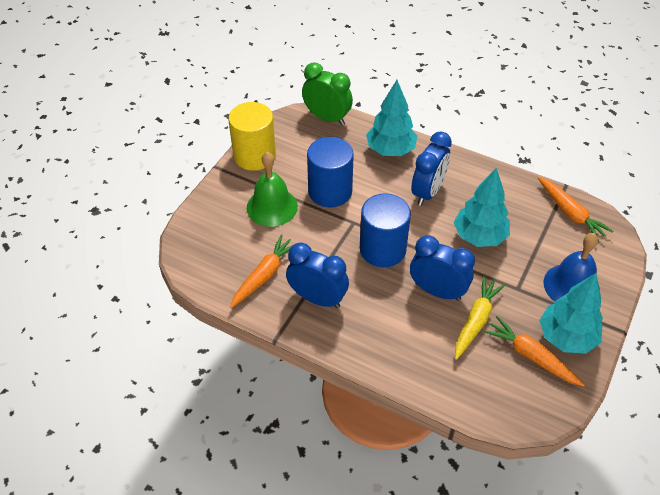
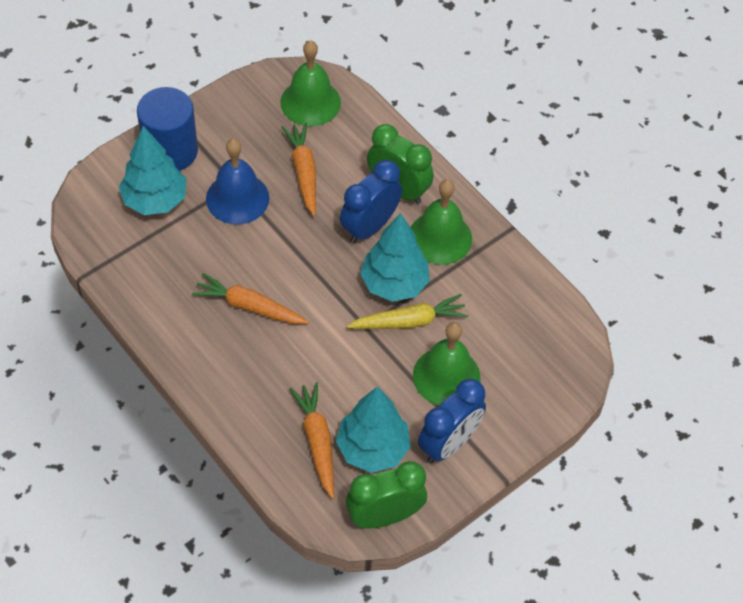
blue clock: 3 -> 2
blue cylinder: 2 -> 1
green bell: 1 -> 3
green clock: 1 -> 2
yellow cylinder: 1 -> 0

